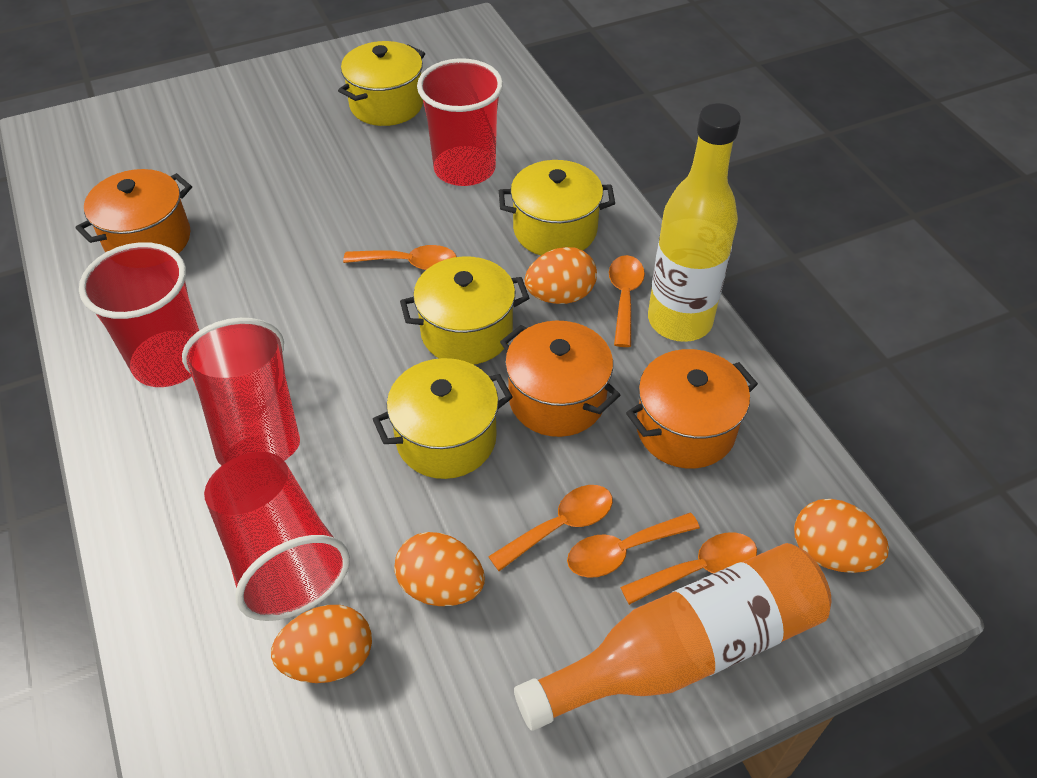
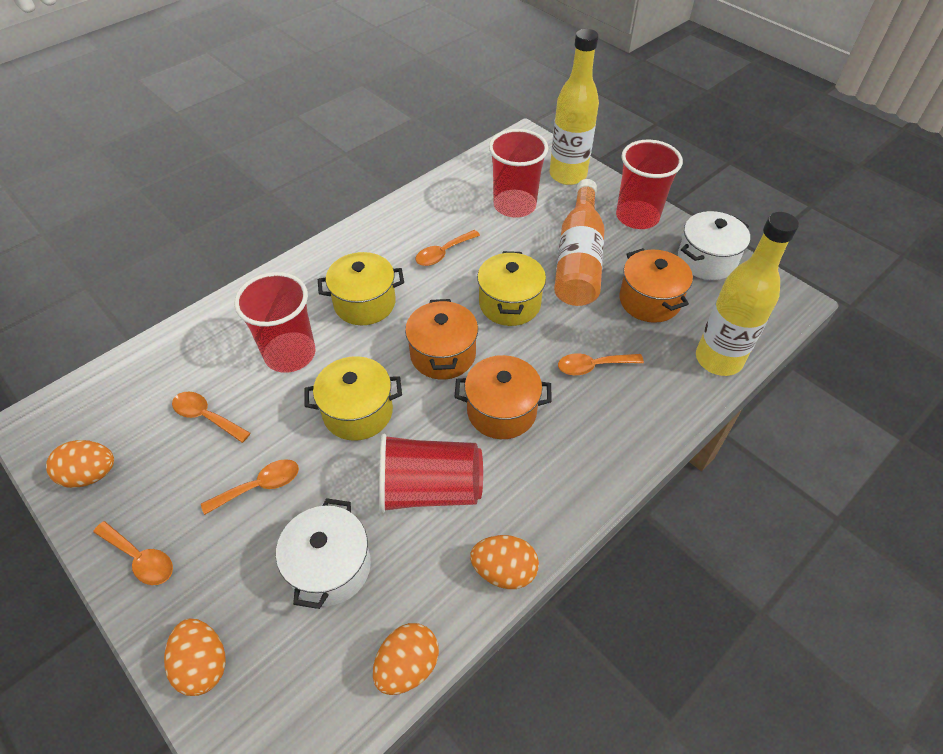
white pot: 0 -> 2
yellow bottle: 1 -> 2
yellow pot: 4 -> 3

